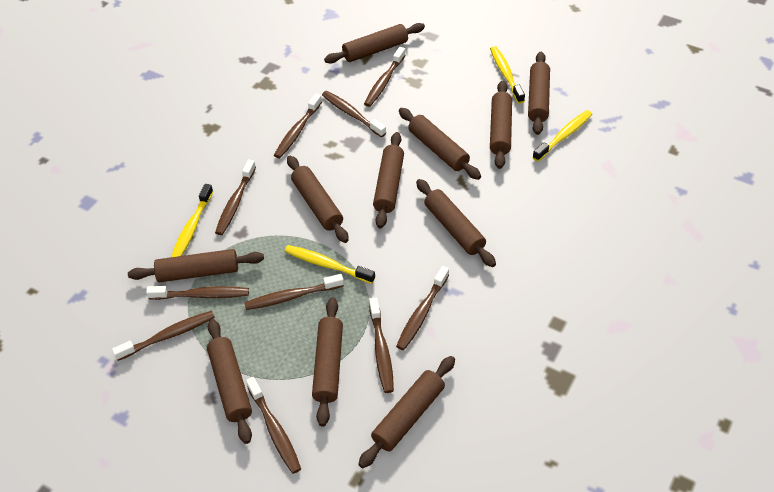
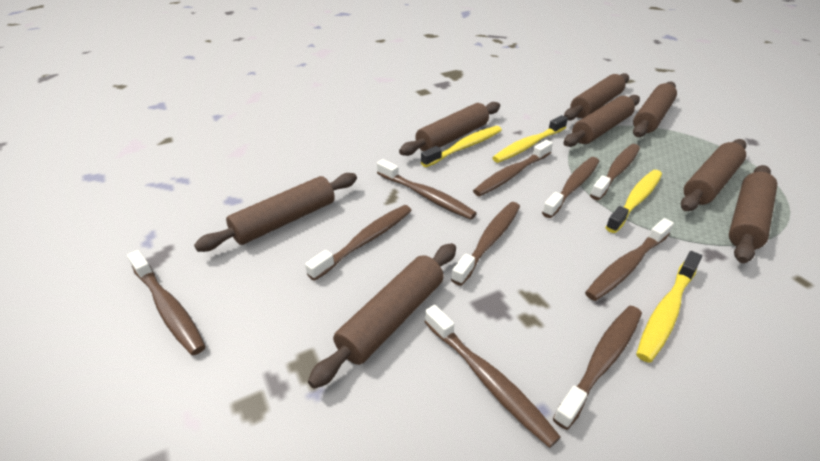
brown rolling pin: 11 -> 8

